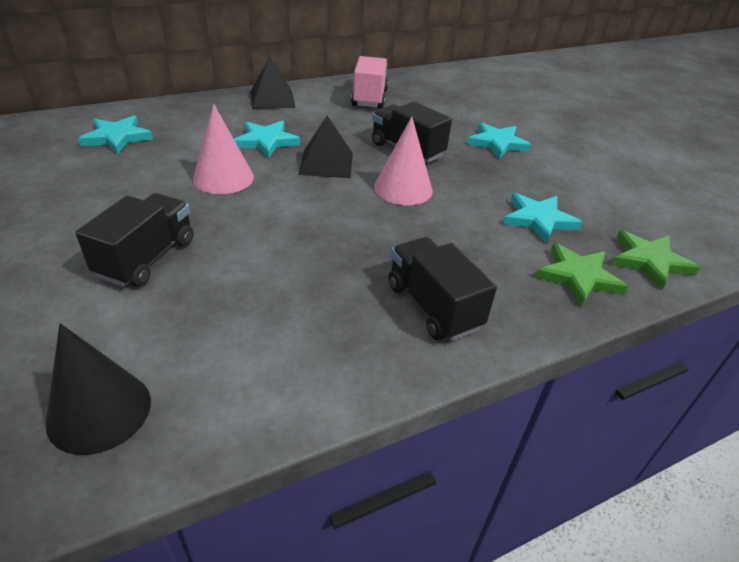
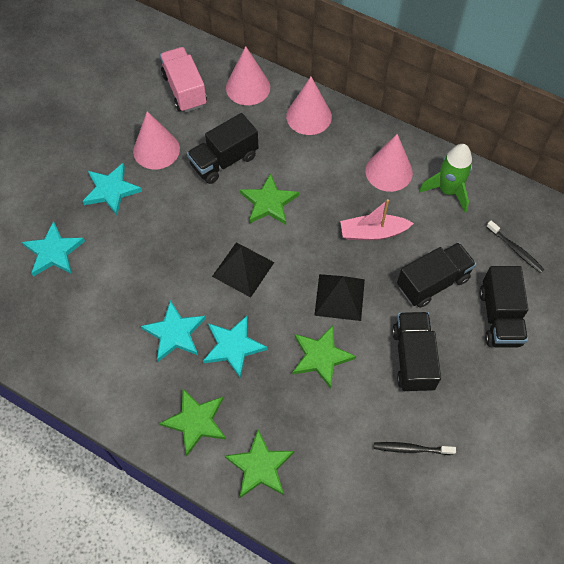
black cone: 1 -> 0
black toothbrush: 0 -> 2
black truck: 3 -> 4
green rocket: 0 -> 1
green star: 2 -> 4
pink boat: 0 -> 1
pink cone: 2 -> 4

